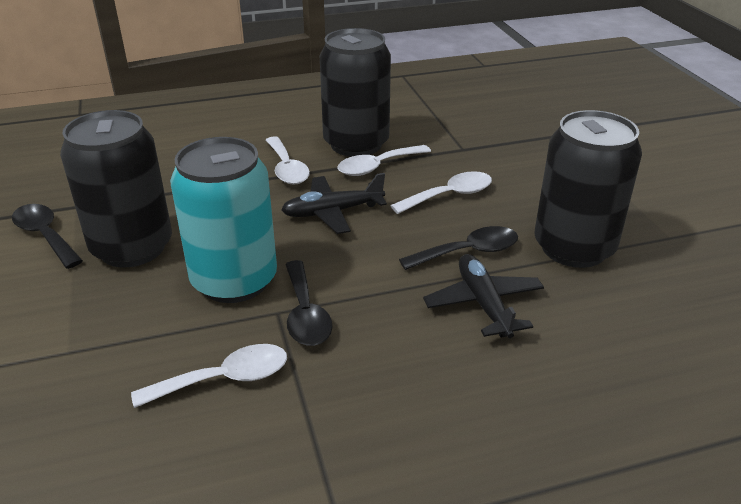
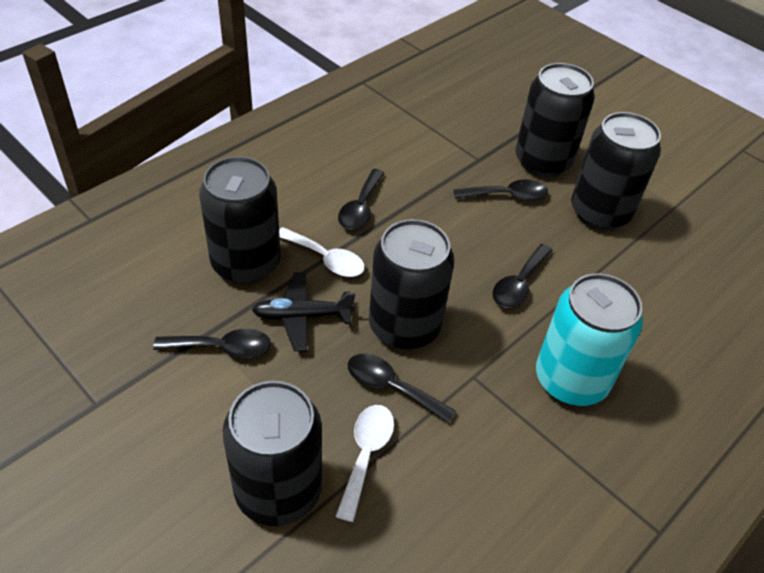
black can: 3 -> 5
black plane: 2 -> 1
black spoon: 3 -> 5
white spoon: 4 -> 2

